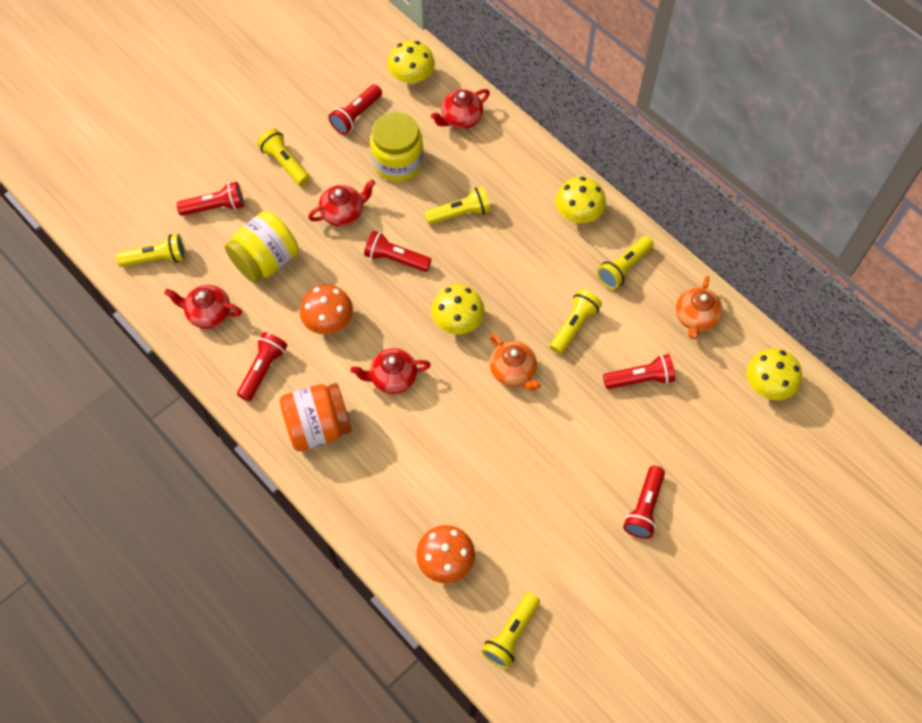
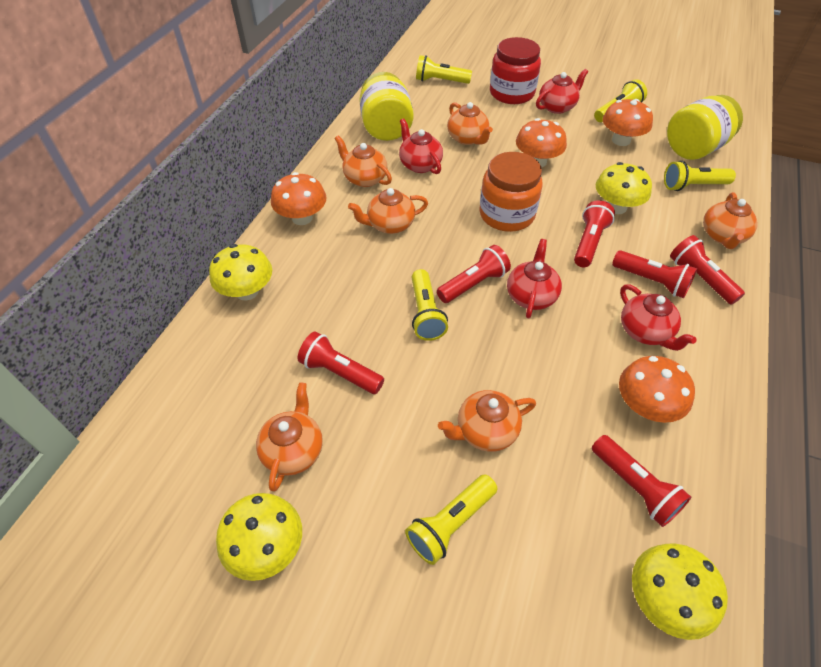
orange mushroom: 2 -> 4
orange teapot: 2 -> 6
red jar: 0 -> 1
yellow flashlight: 6 -> 5

